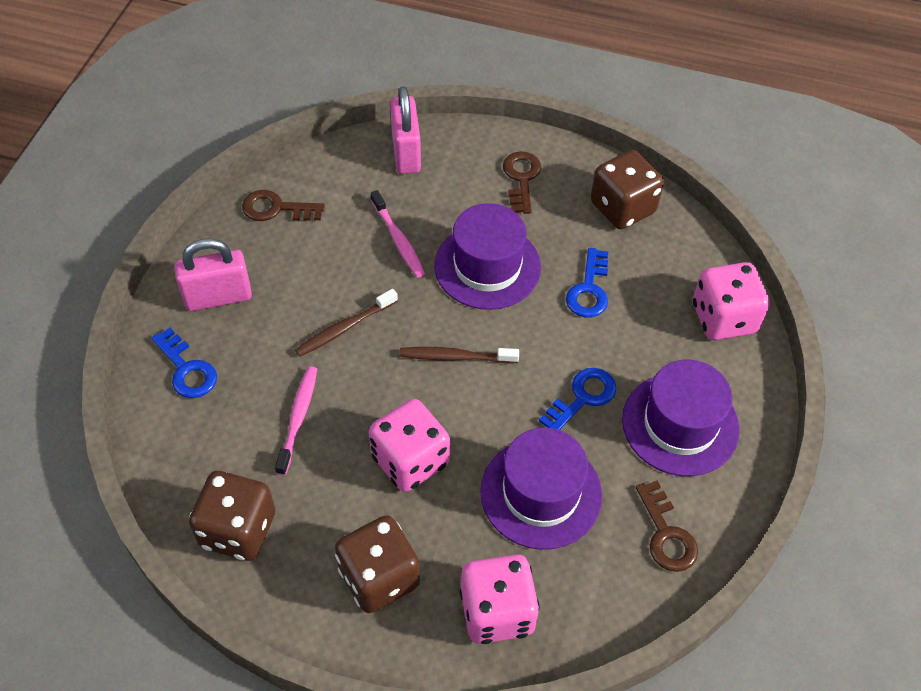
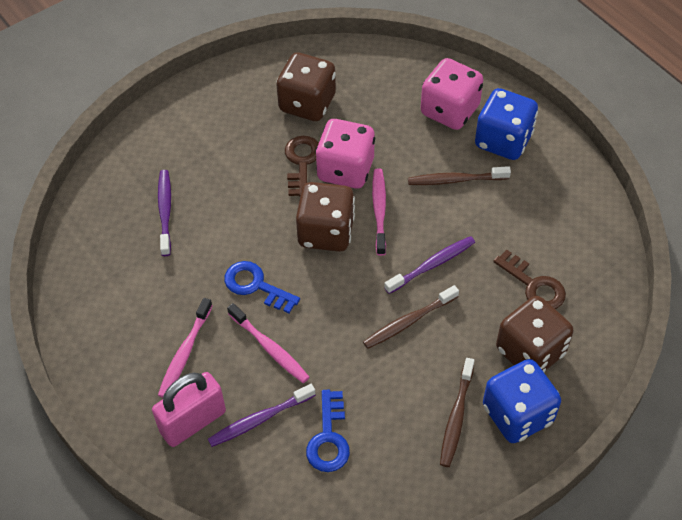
blue dice: 0 -> 2
blue key: 3 -> 2
brown key: 3 -> 2
brown toothbrush: 2 -> 3
pink dice: 3 -> 2
pink padlock: 2 -> 1
pink toothbrush: 2 -> 3
purple hat: 3 -> 0
purple toothbrush: 0 -> 3

